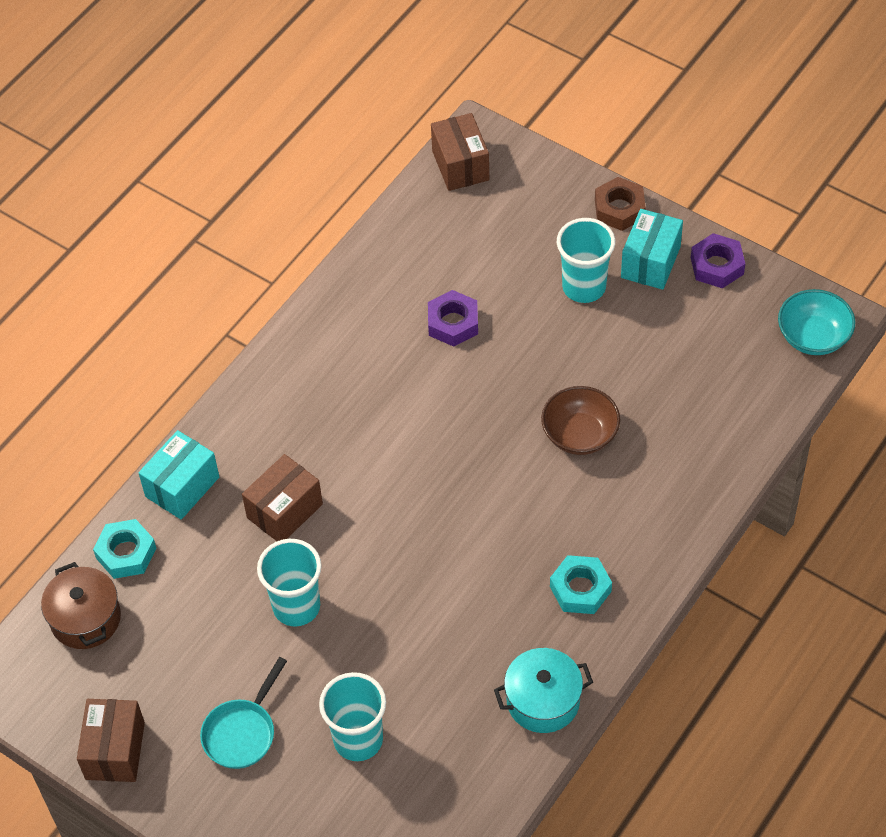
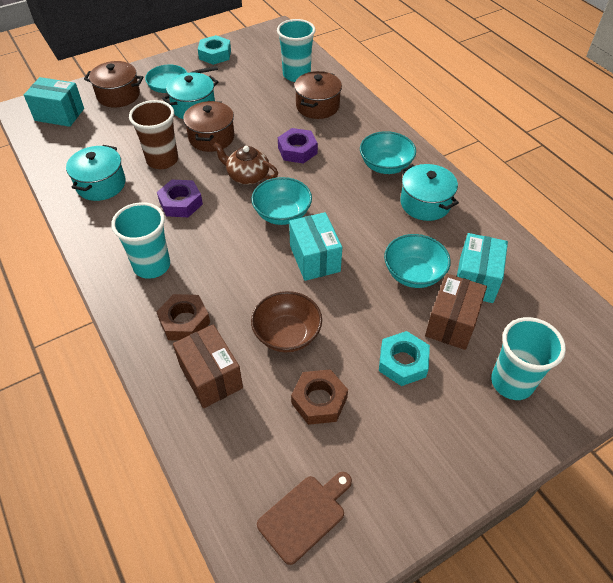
brown box: 3 -> 2
brown cup: 0 -> 1
brown cutting board: 0 -> 1
brown nut: 1 -> 2
brown pot: 1 -> 3
brown teapot: 0 -> 1
turquoise bowl: 1 -> 3
turquoise box: 2 -> 3
turquoise pot: 1 -> 3

